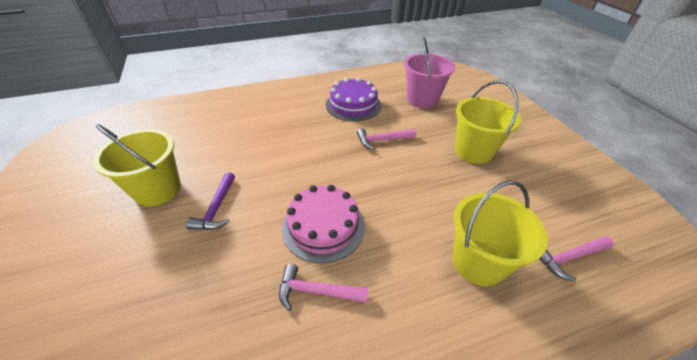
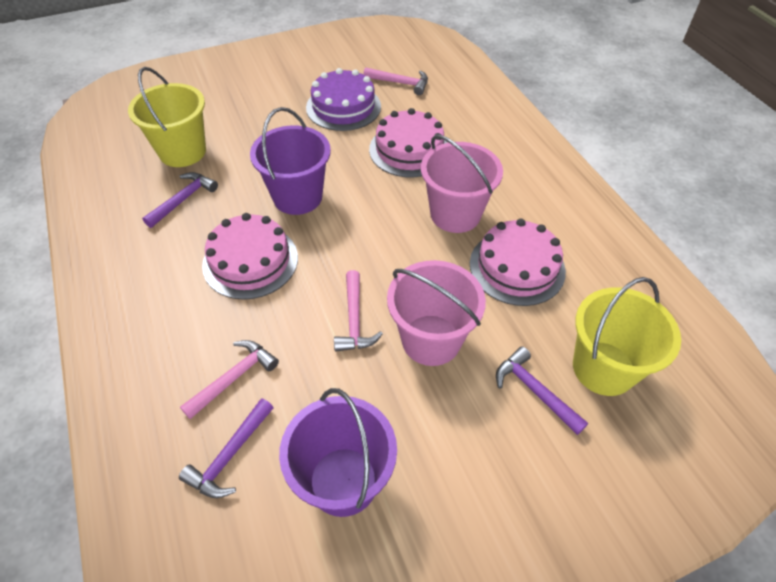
pink bucket: 1 -> 2
pink cake: 1 -> 3
purple bucket: 0 -> 2
purple hammer: 1 -> 3
yellow bucket: 3 -> 2

